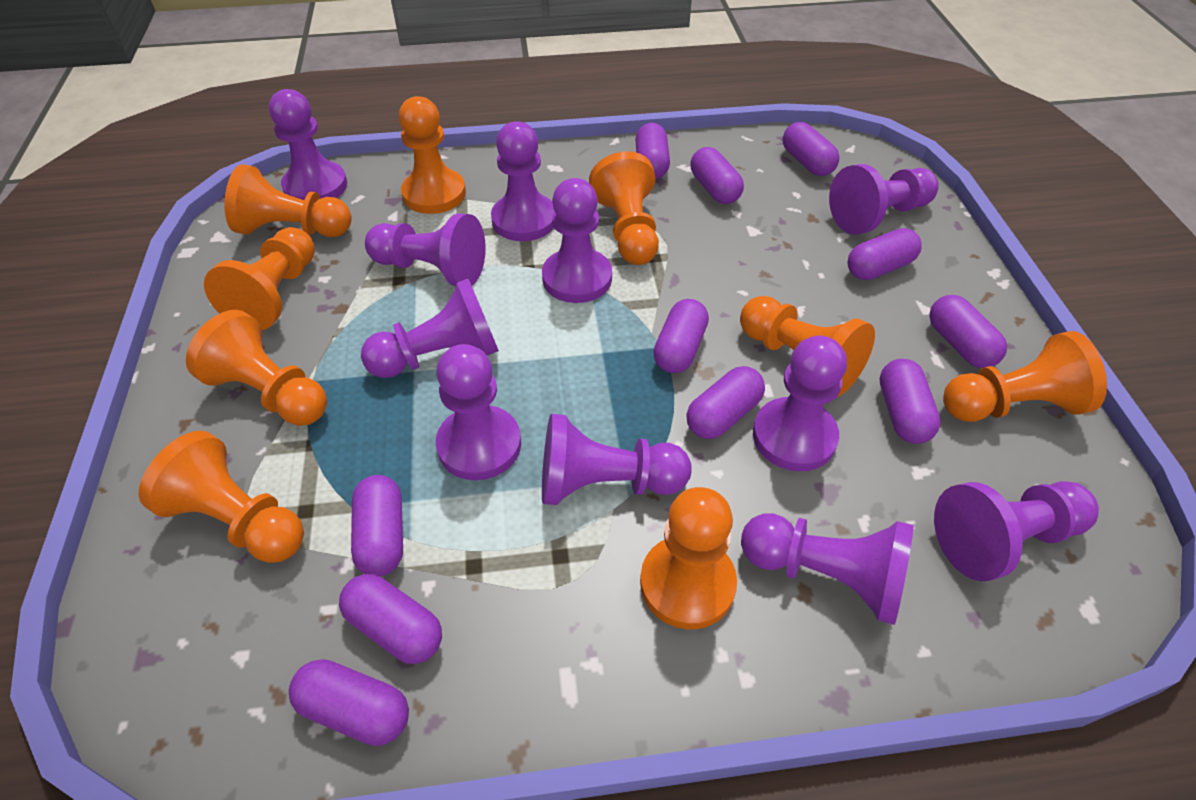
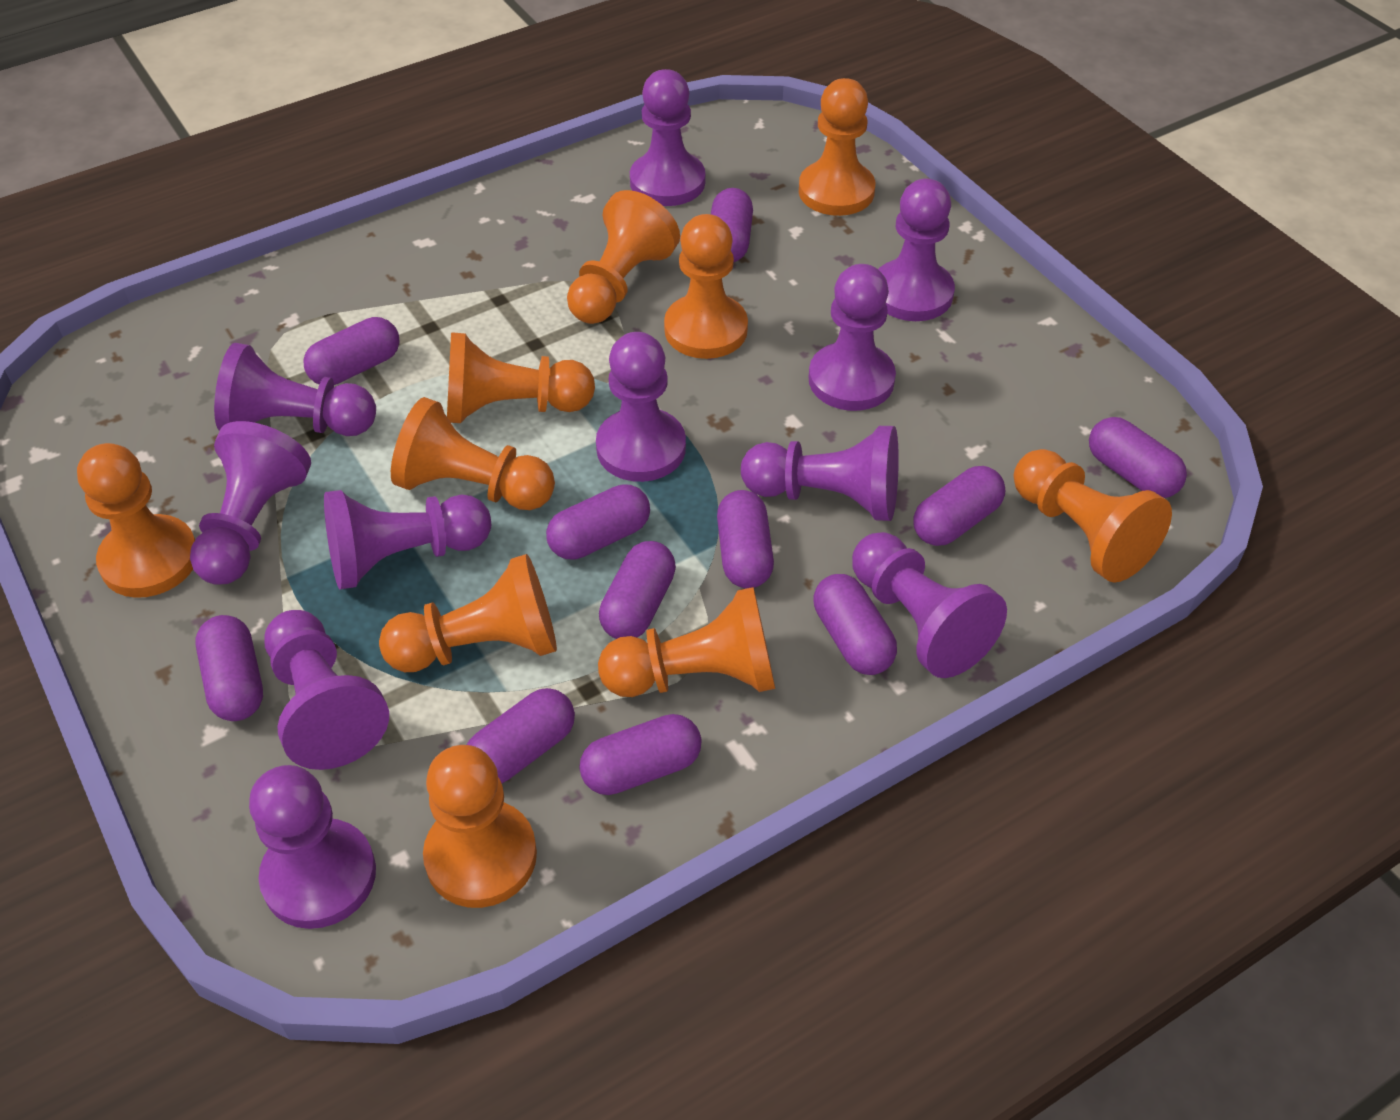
orange pawn: 9 -> 10

